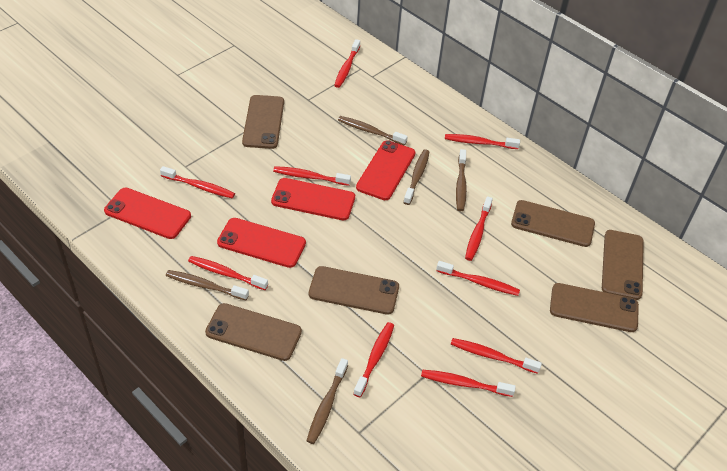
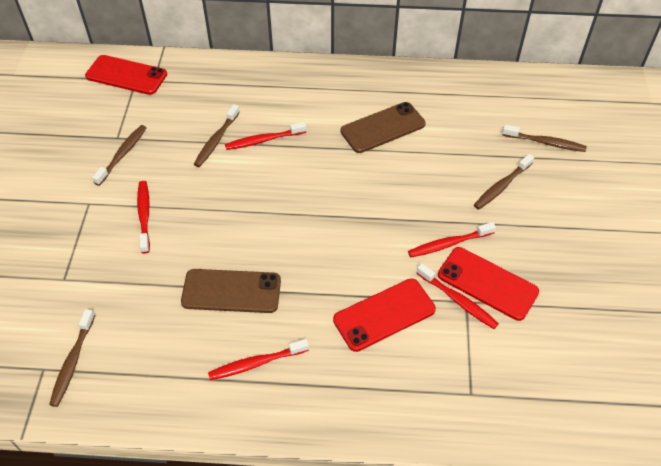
brown phone: 6 -> 2
red phone: 4 -> 3
red toothbrush: 10 -> 5

